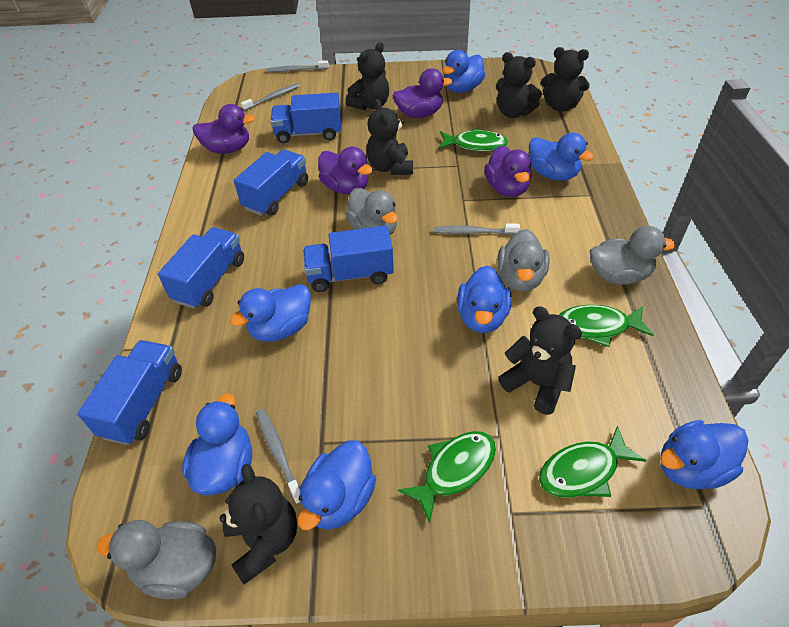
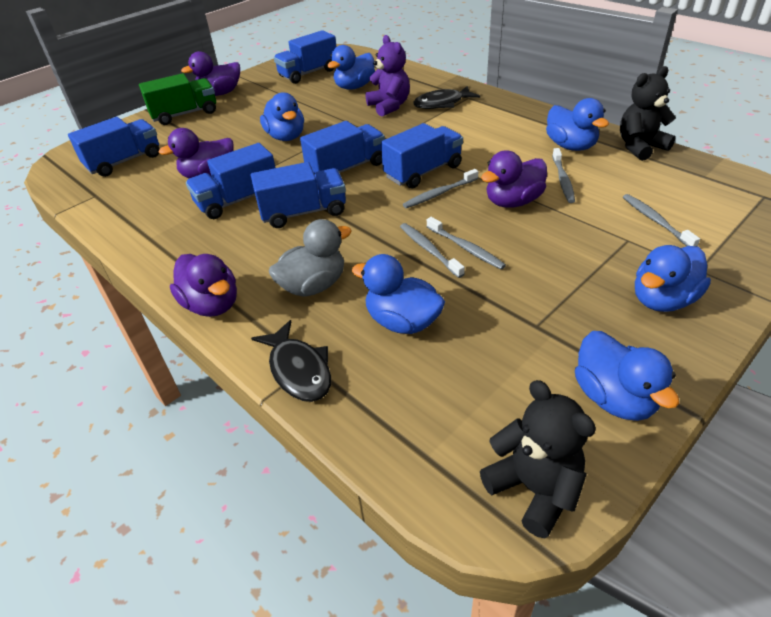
black fish: 0 -> 2
black teddy bear: 6 -> 2
blue duck: 7 -> 6
blue truck: 5 -> 6
green fish: 4 -> 0
green truck: 0 -> 1
grey duck: 4 -> 1
grey toothbrush: 4 -> 5
purple teddy bear: 0 -> 1

